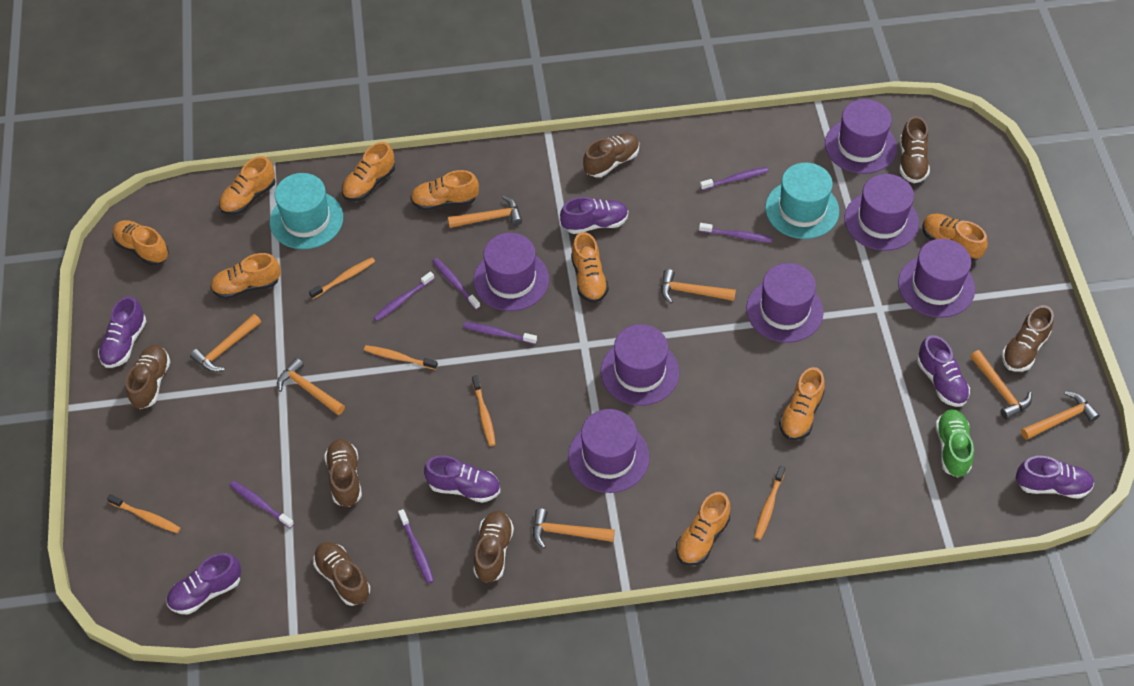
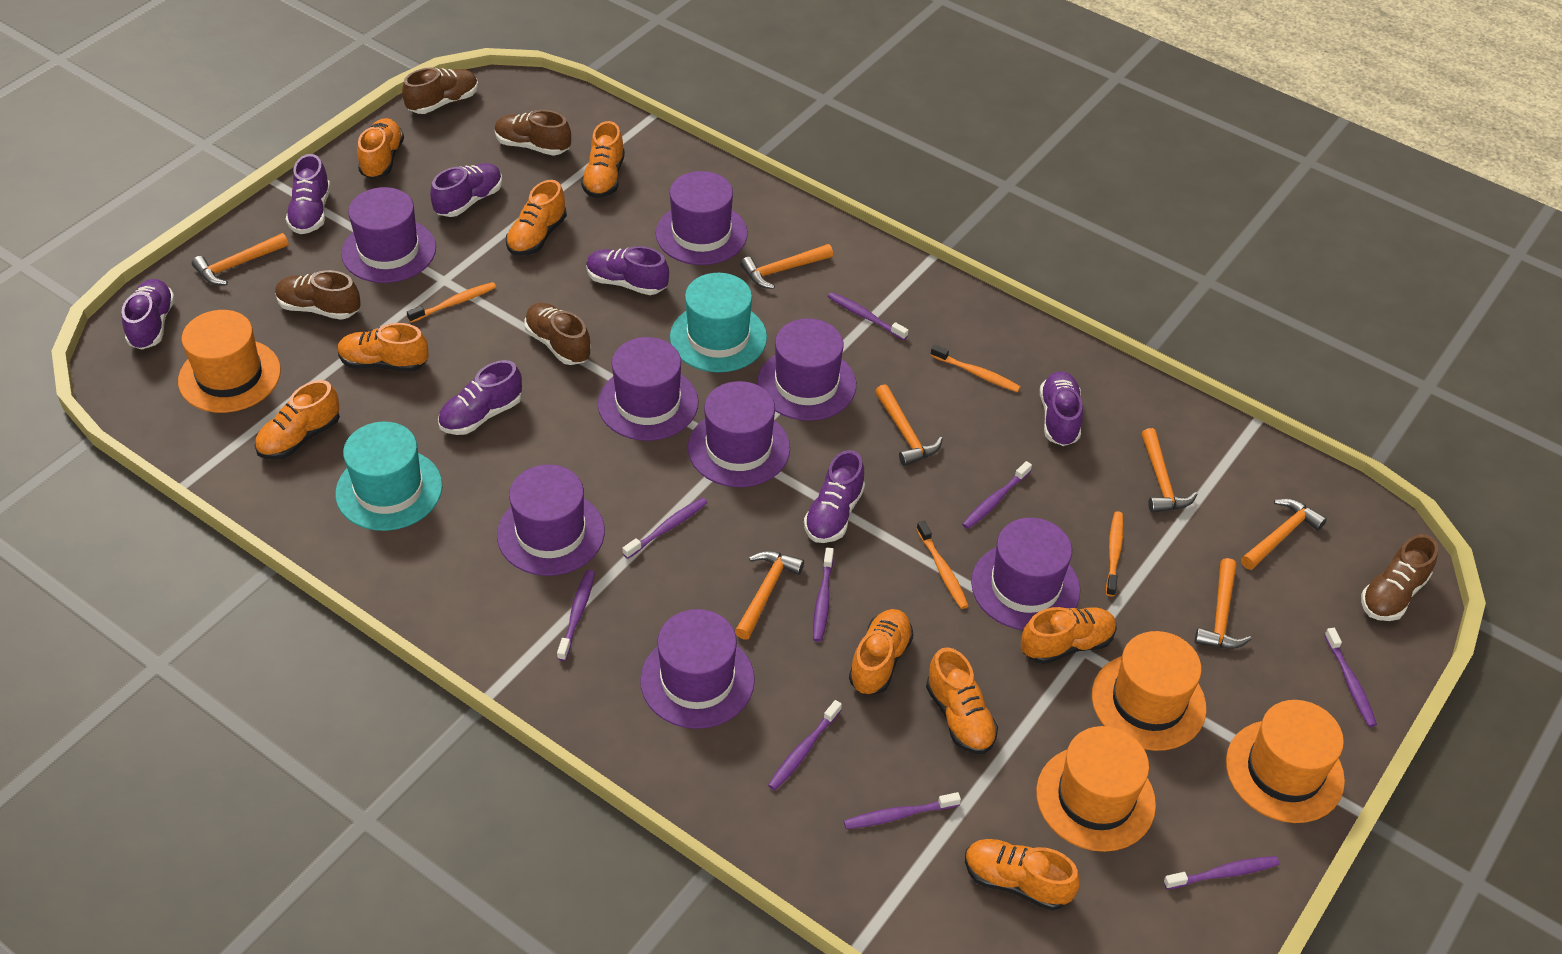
brown shoe: 7 -> 5
green shoe: 1 -> 0
orange hat: 0 -> 4
orange toothbrush: 5 -> 4
purple hat: 7 -> 8
purple shoe: 6 -> 7
purple toothbrush: 7 -> 9

